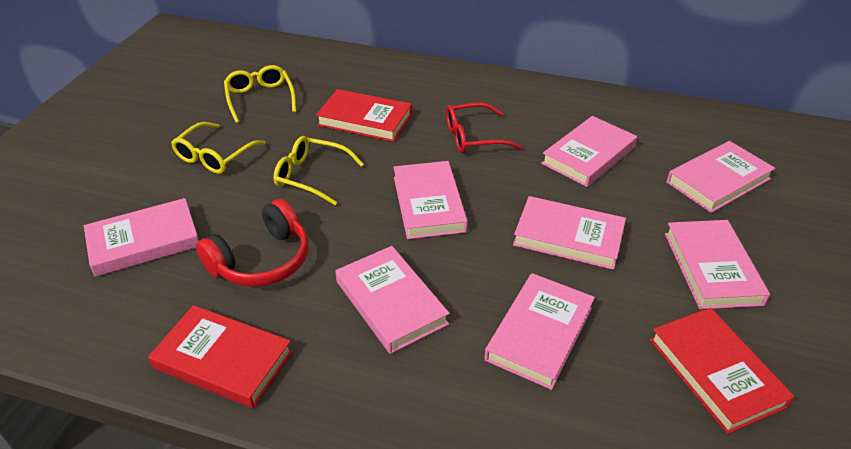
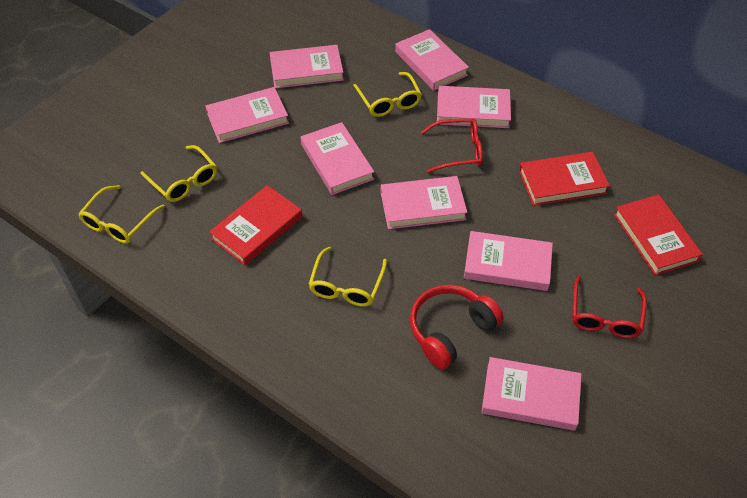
red glasses: 1 -> 2
yellow glasses: 3 -> 4

